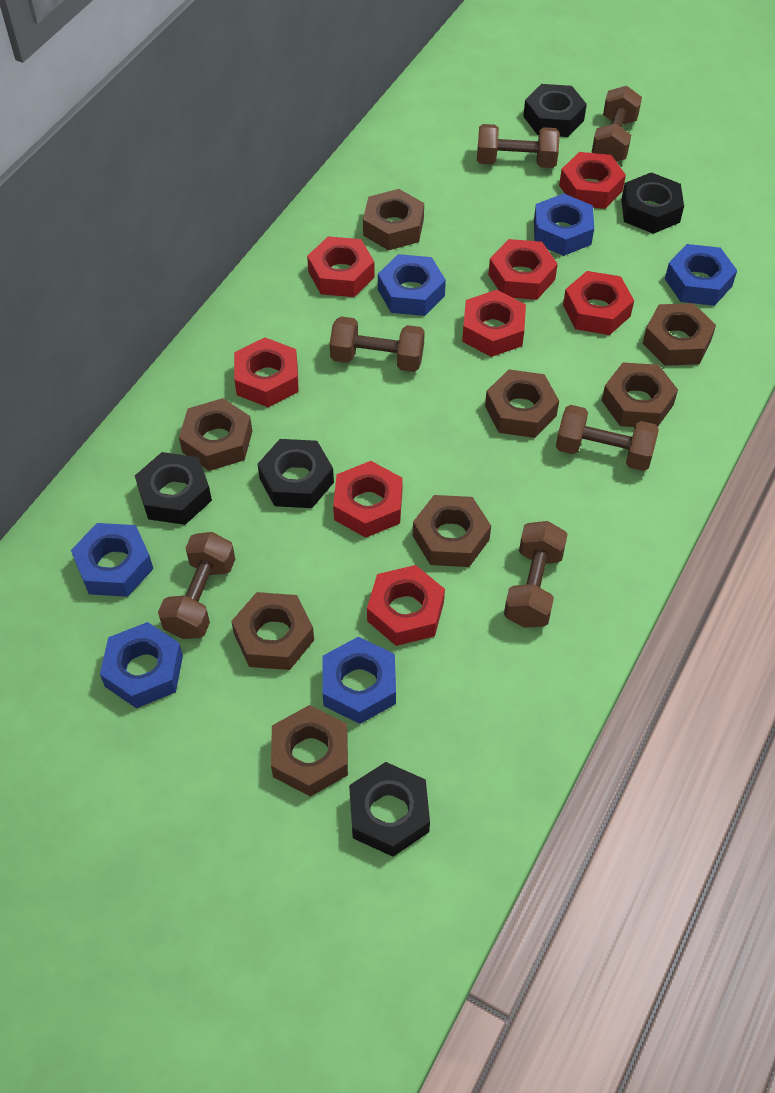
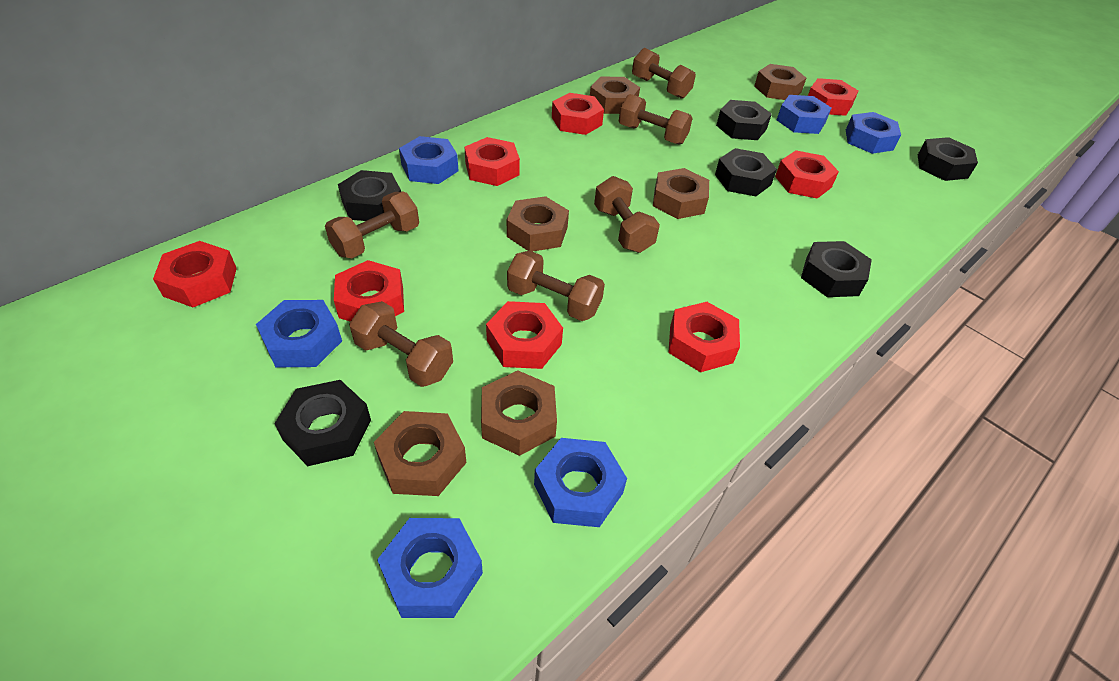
black nut: 5 -> 6
brown nut: 8 -> 6

